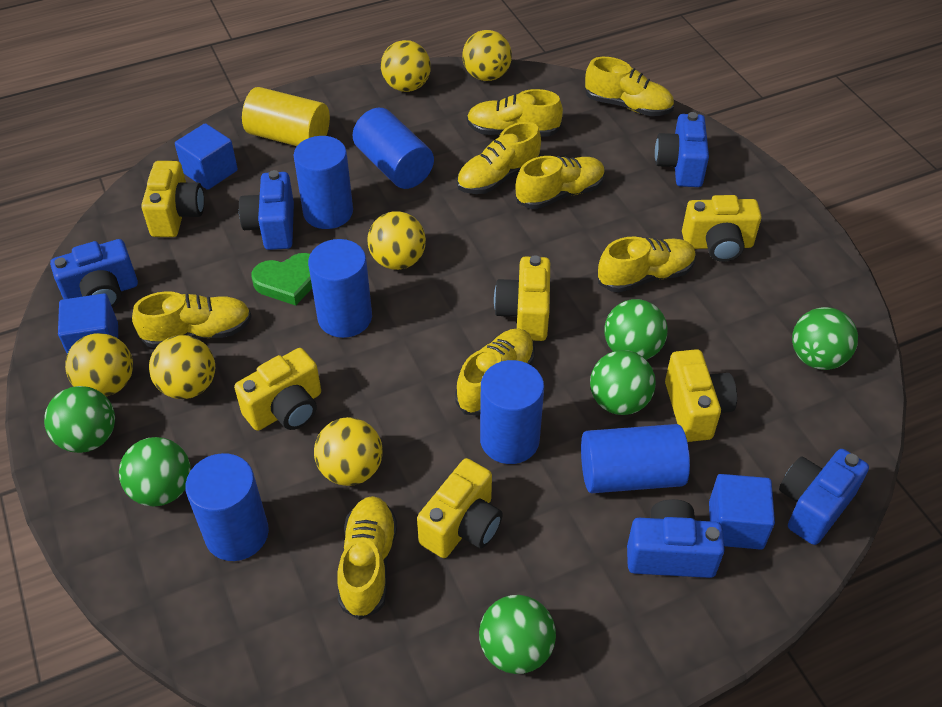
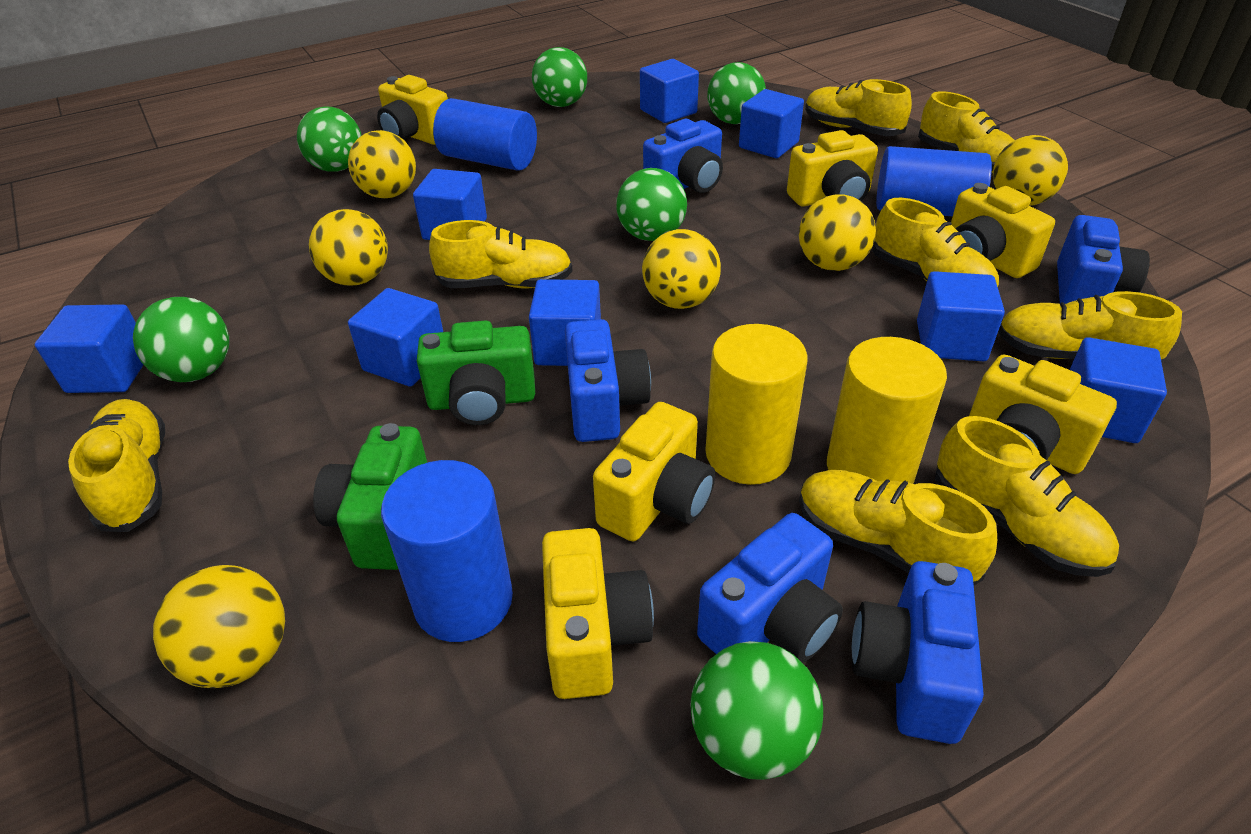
blue cube: 3 -> 8
blue cylinder: 6 -> 3
green camera: 0 -> 2
green heart: 1 -> 0
yellow cylinder: 1 -> 2

